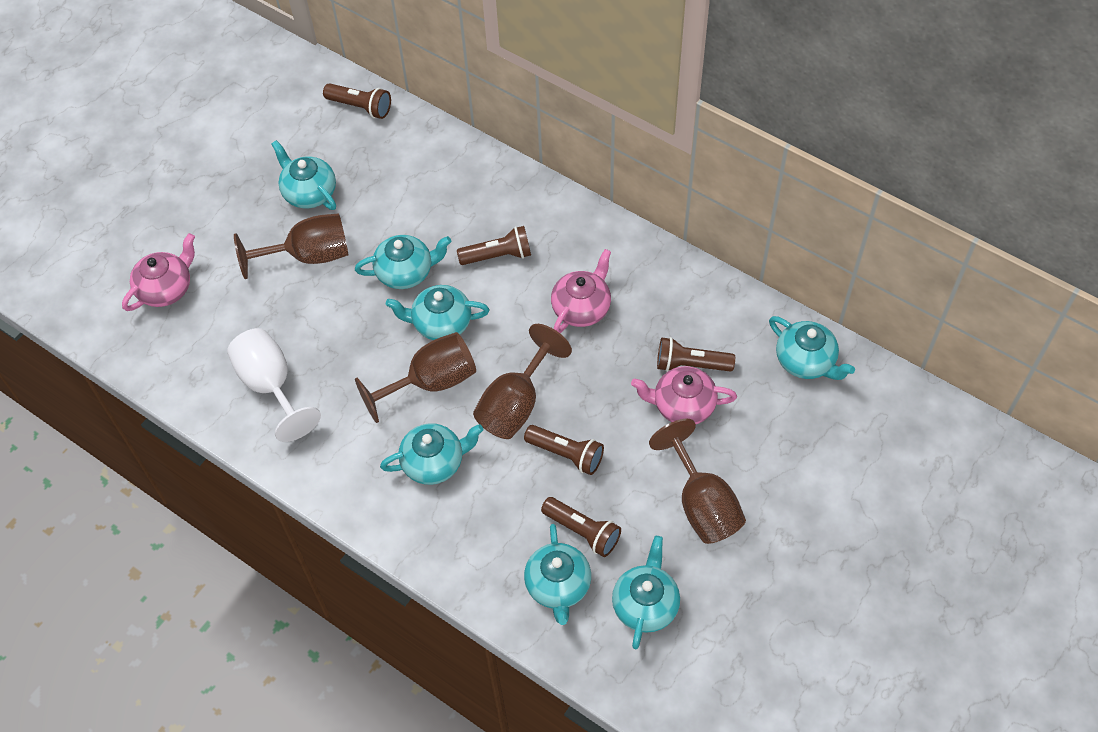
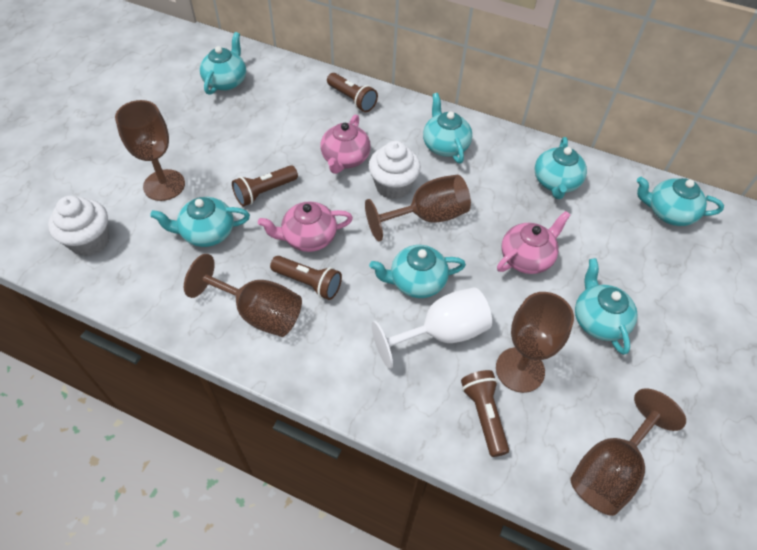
brown flashlight: 5 -> 4
brown goblet: 4 -> 5
white cupcake: 0 -> 2

